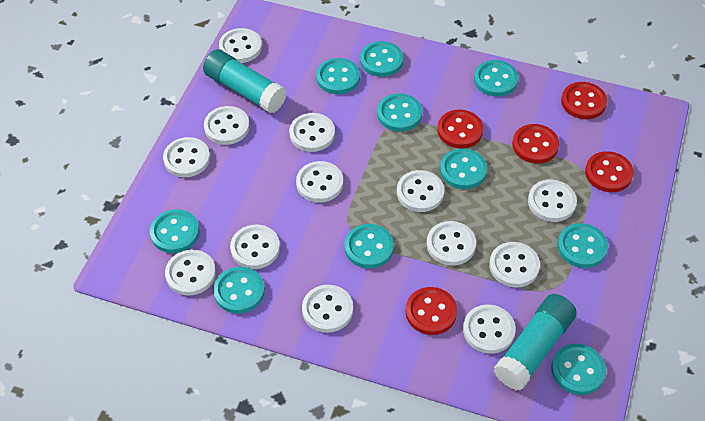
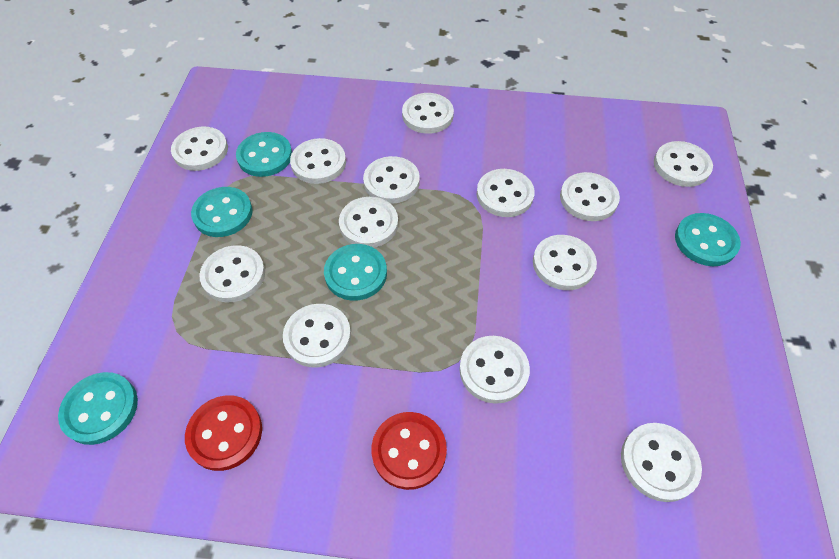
red button: 5 -> 2
turquoise button: 10 -> 5
turquoise glue stick: 2 -> 0

